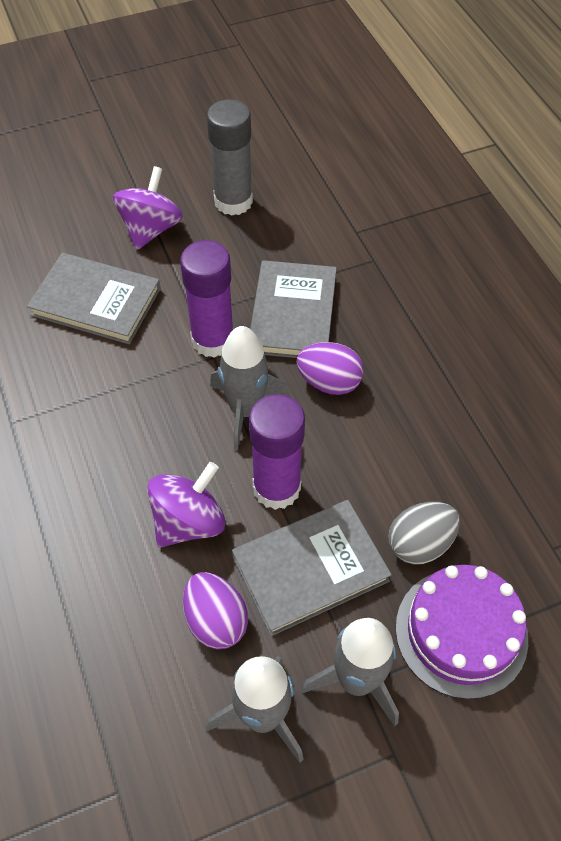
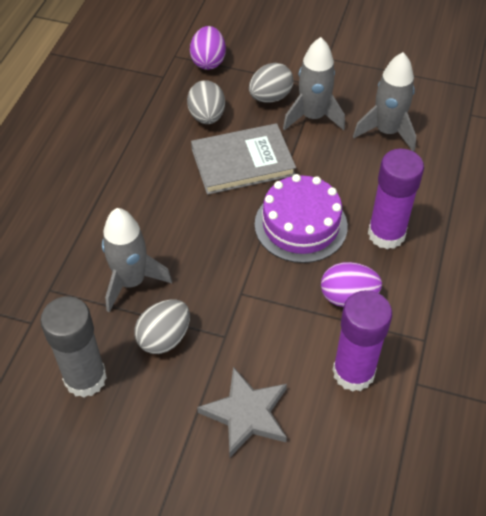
grey book: 3 -> 1
grey egg: 1 -> 3
grey star: 0 -> 1
purple spinning top: 2 -> 0

